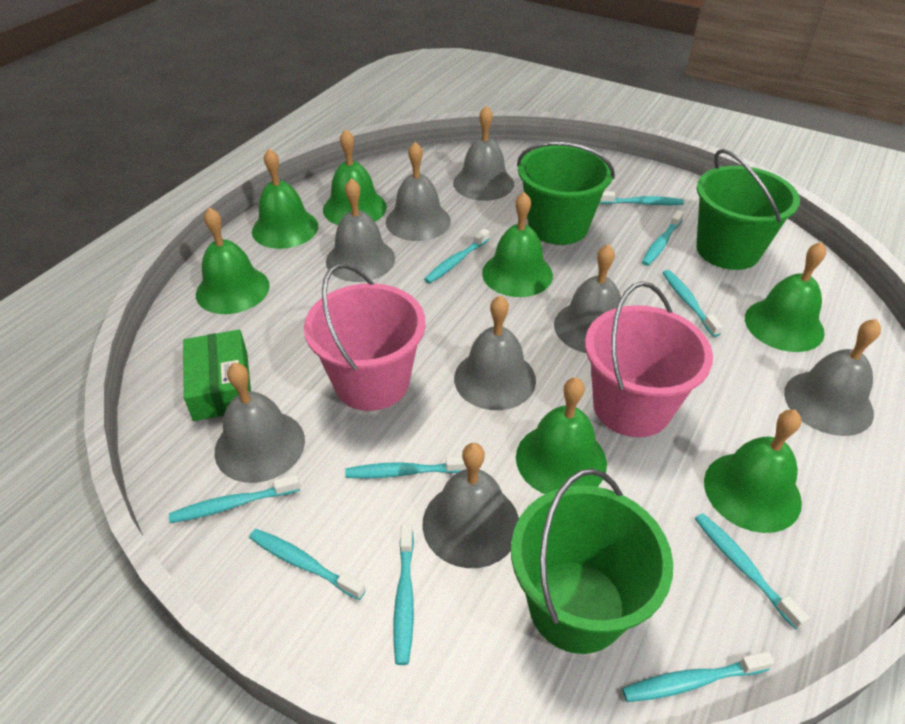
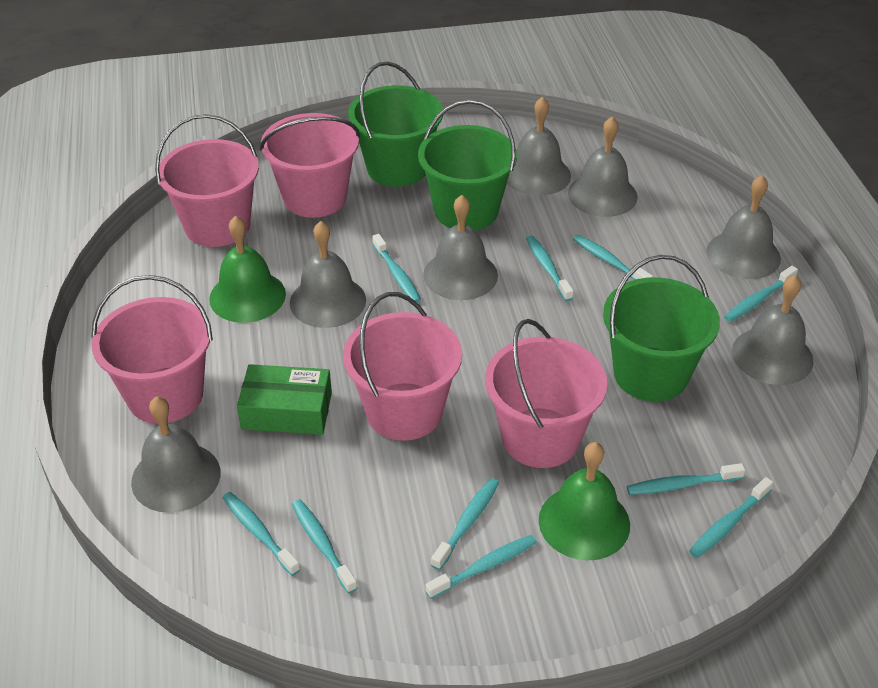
green bell: 7 -> 2
grey bell: 8 -> 7
pink bucket: 2 -> 5

